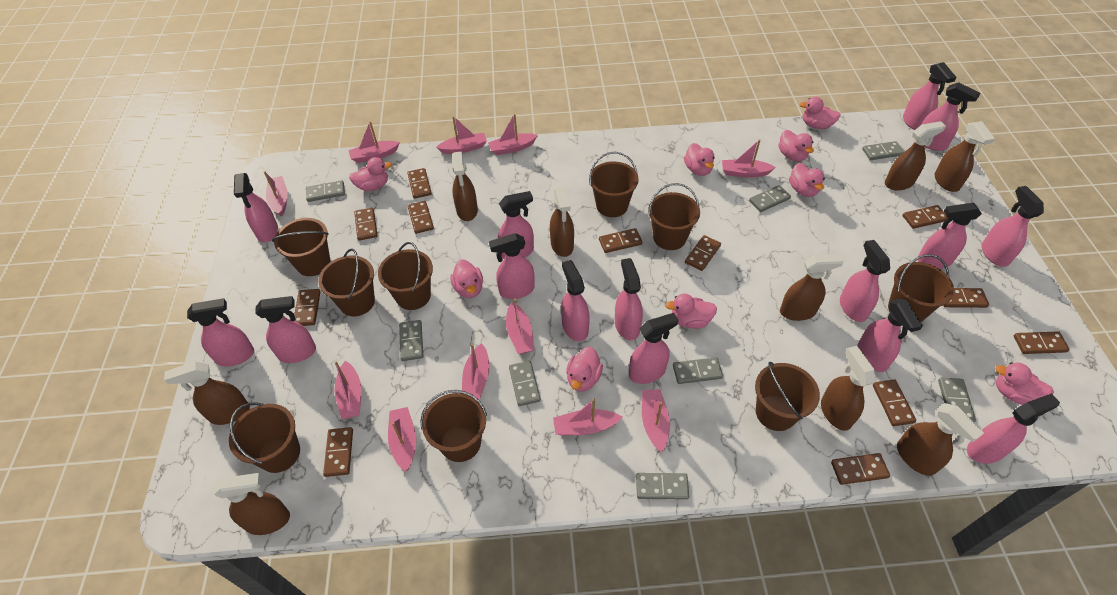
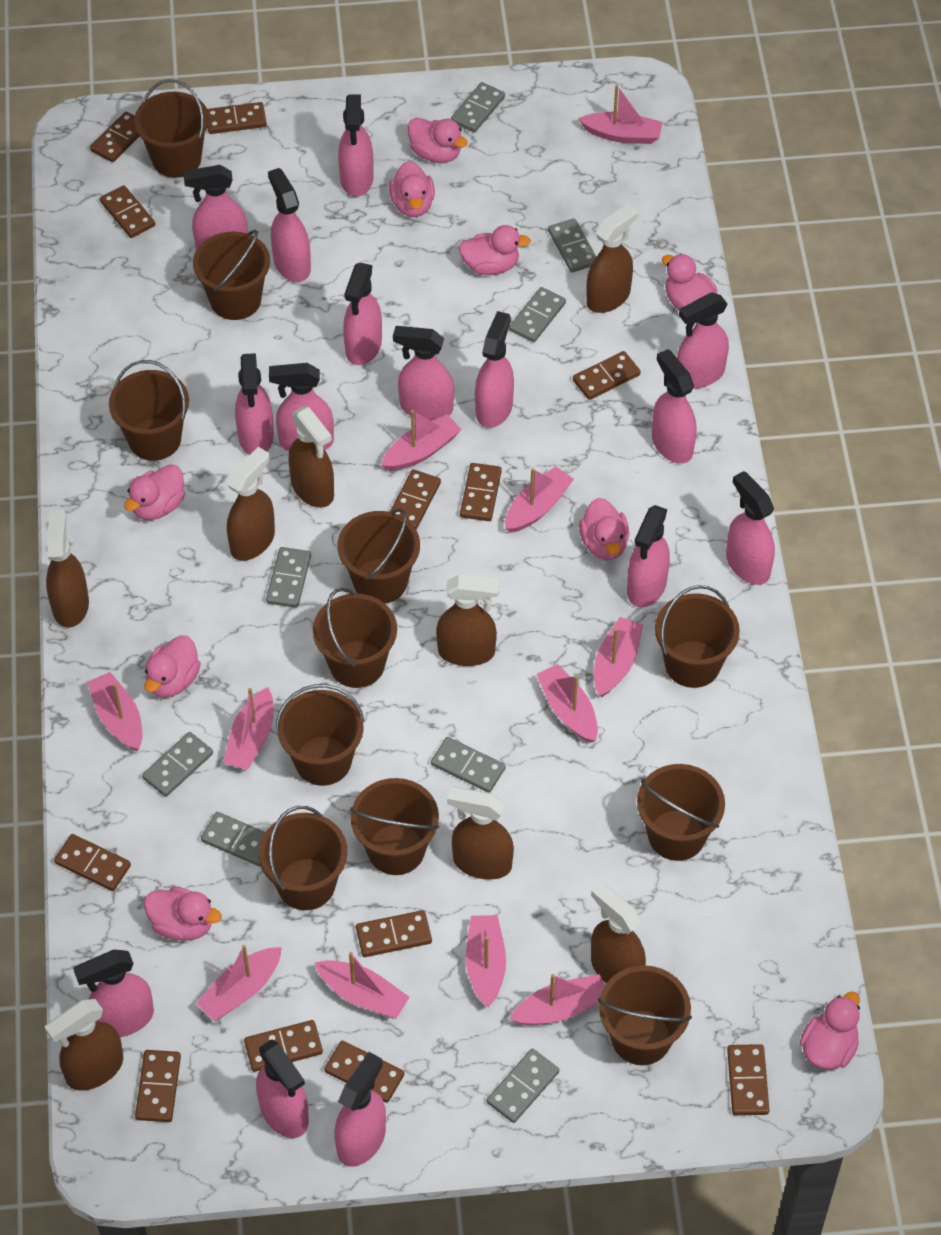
brown bucket: 9 -> 11
brown spray bottle: 9 -> 8

